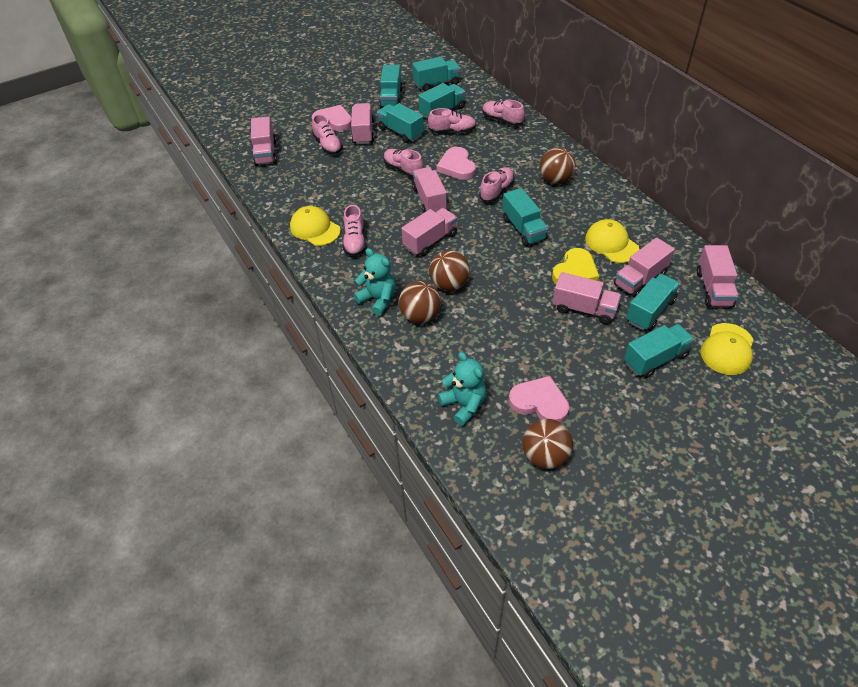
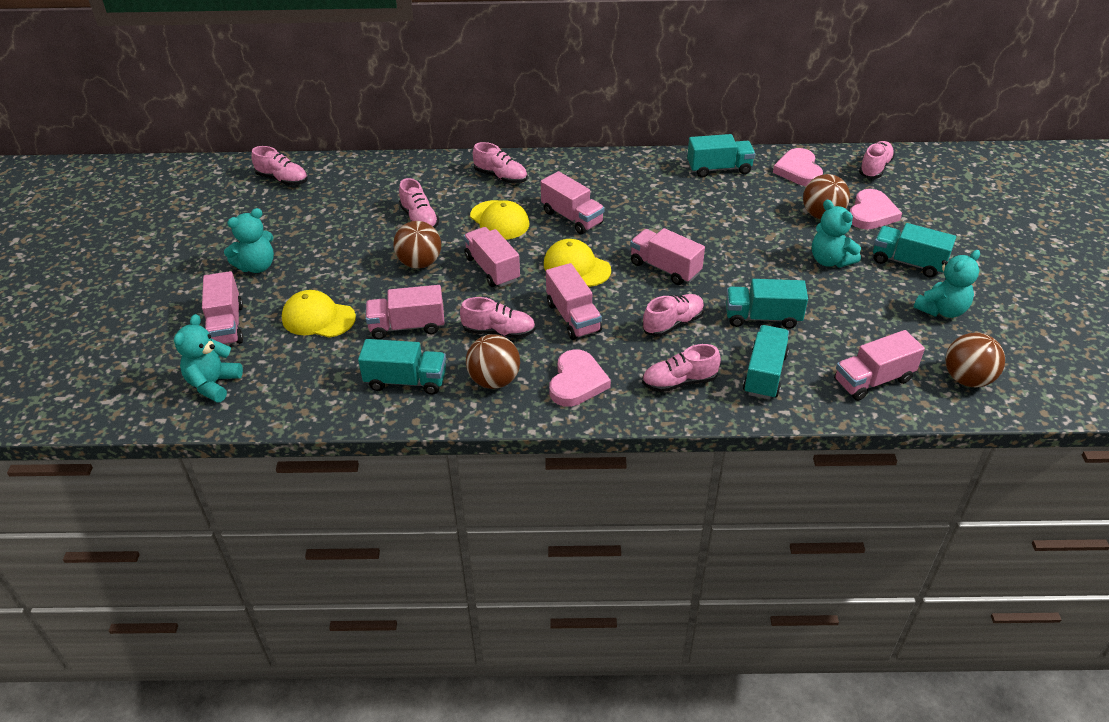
pink shoe: 6 -> 7
turquoise teddy bear: 2 -> 4
turquoise truck: 7 -> 5
yellow heart: 1 -> 0

